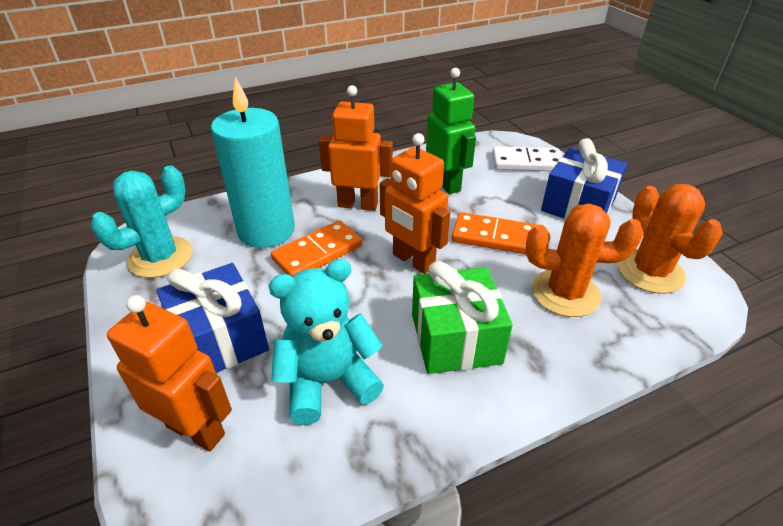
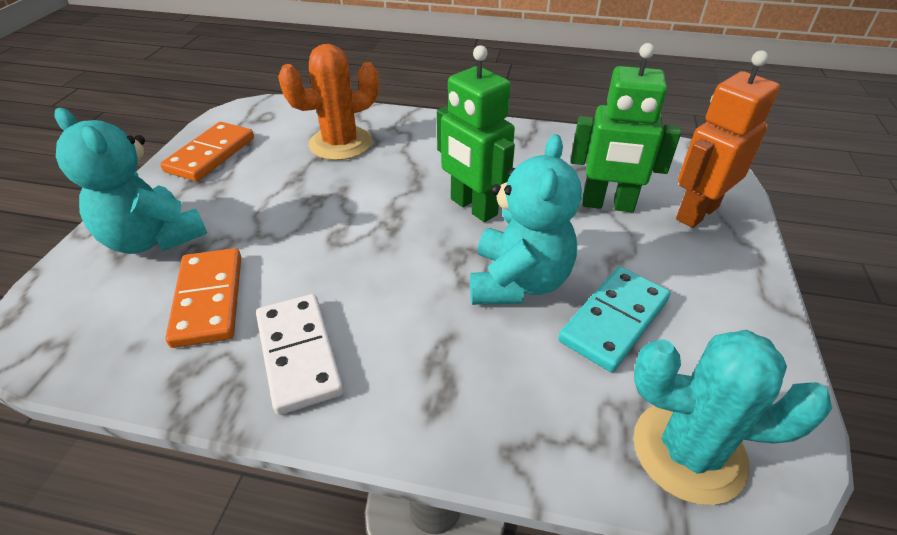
blue gift: 2 -> 0
green gift: 1 -> 0
green robot: 1 -> 2
orange cactus: 2 -> 1
orange robot: 3 -> 1
turquoise candle: 1 -> 0
turquoise domino: 0 -> 1
turquoise teddy bear: 1 -> 2

